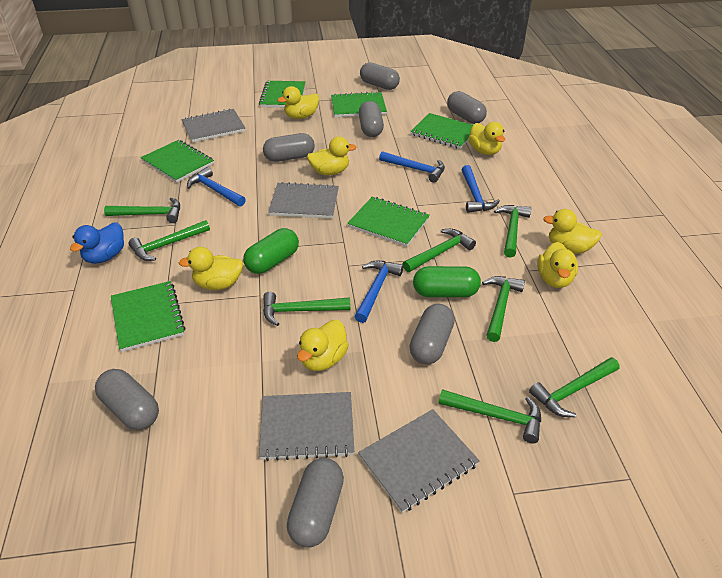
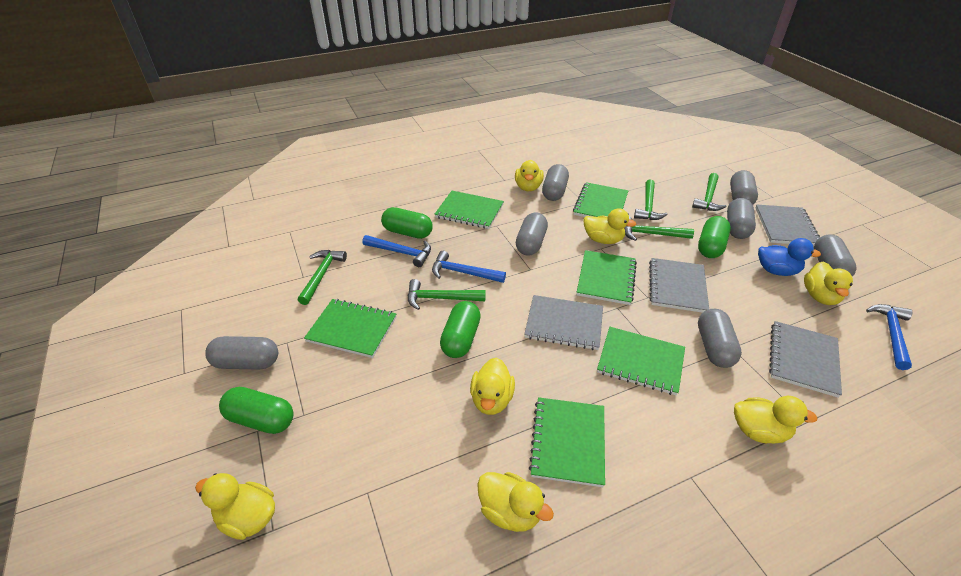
blue hammer: 4 -> 3
green capsule: 2 -> 4
green hammer: 8 -> 5

